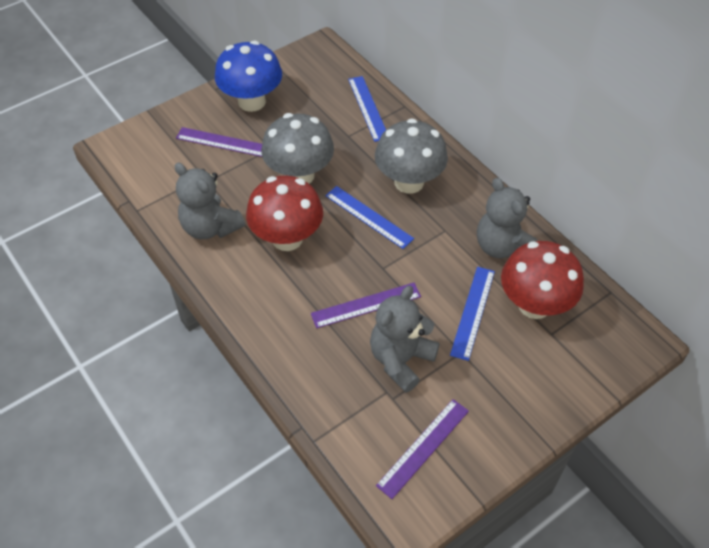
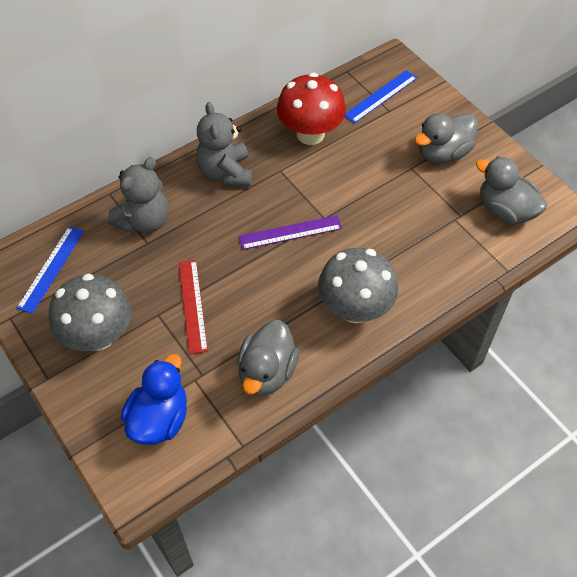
blue duck: 0 -> 1
blue mushroom: 1 -> 0
blue ruler: 3 -> 2
grey duck: 0 -> 3
grey teddy bear: 3 -> 2
purple ruler: 3 -> 1
red mushroom: 2 -> 1
red ruler: 0 -> 1

